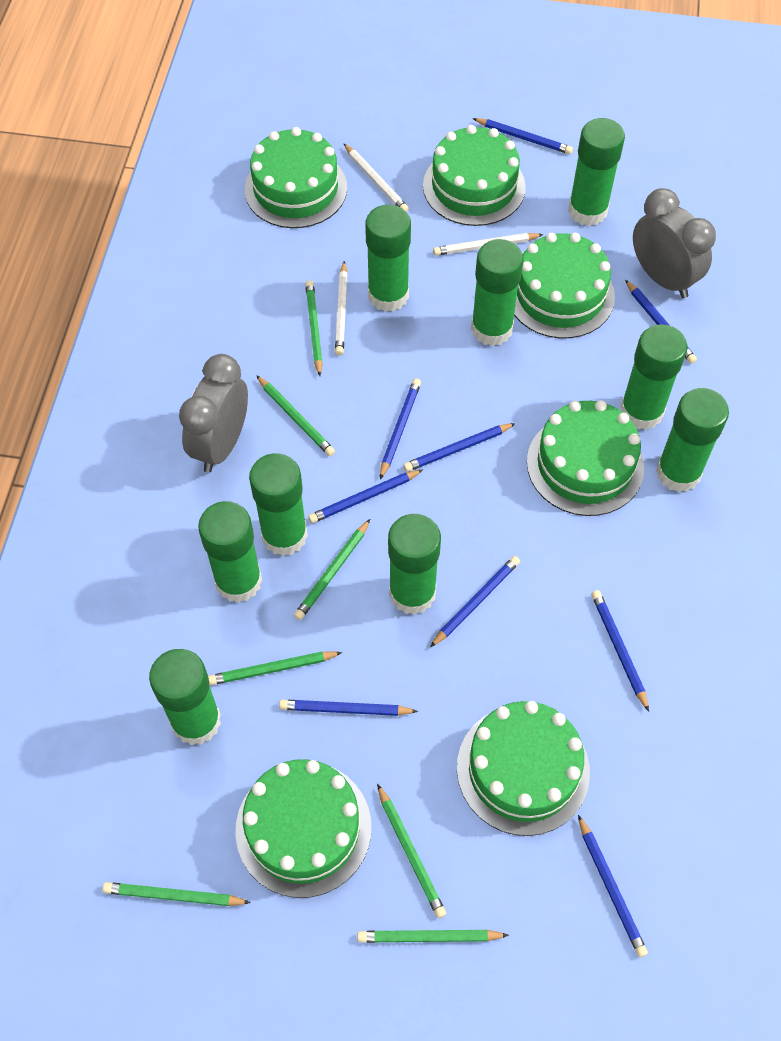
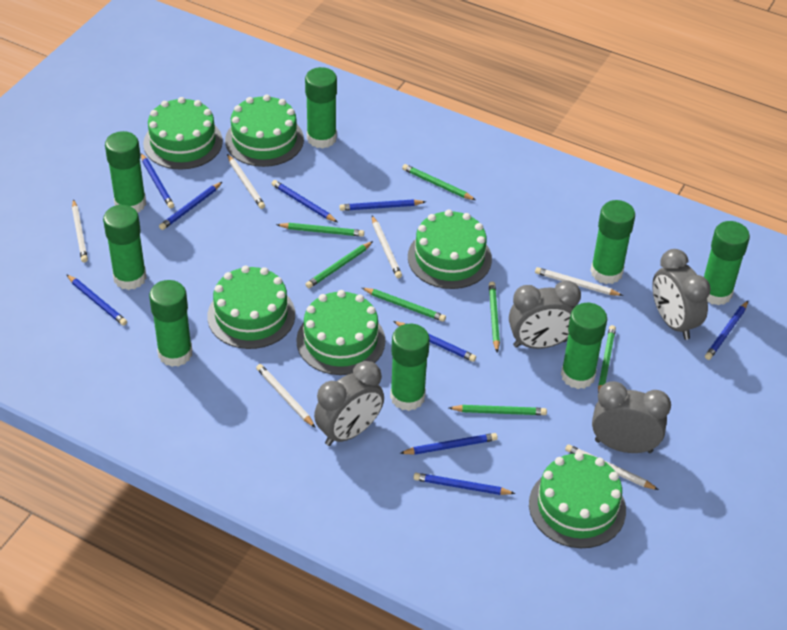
green glue stick: 9 -> 8
grey clock: 2 -> 4
white pencil: 3 -> 6

